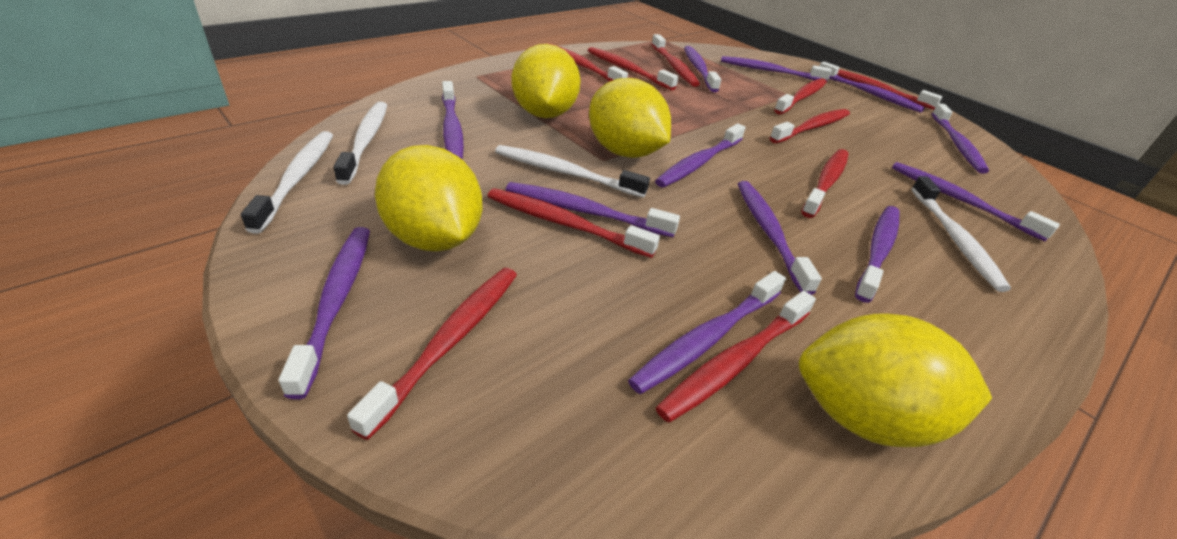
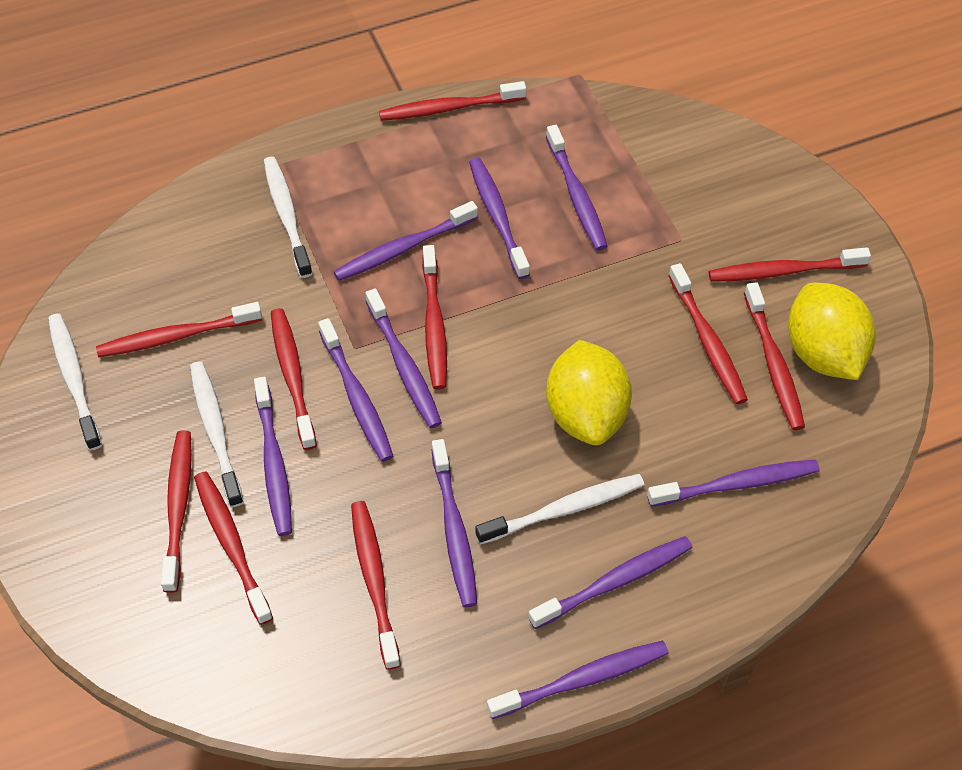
purple toothbrush: 12 -> 10
yellow lemon: 4 -> 2

